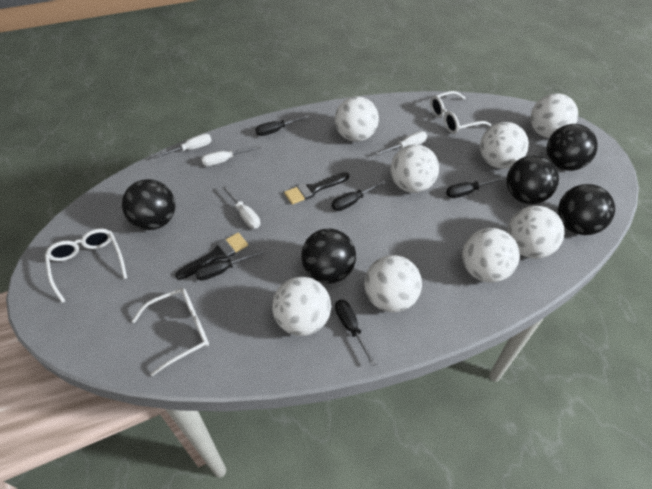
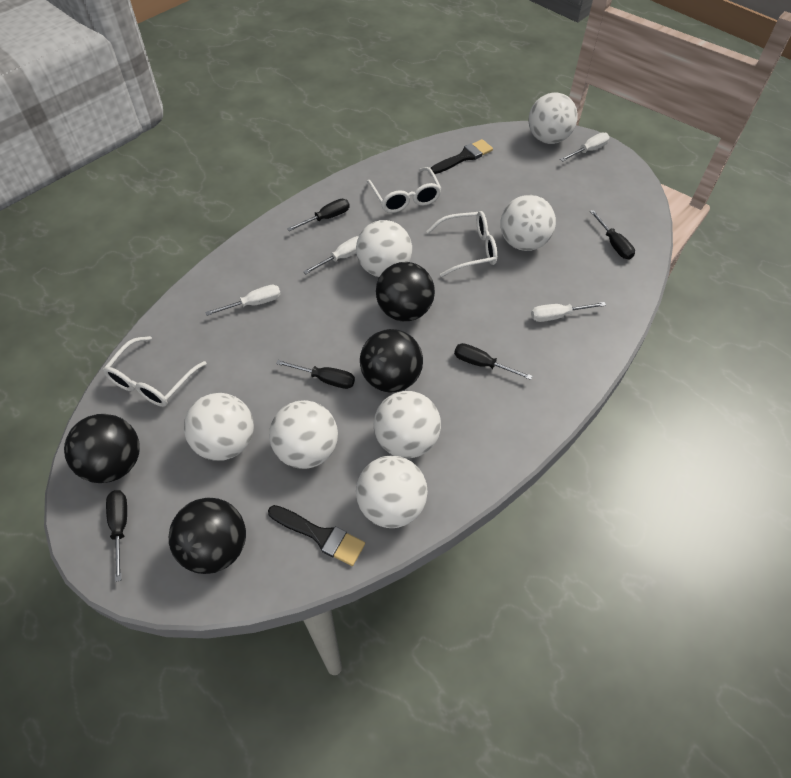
black ball: 5 -> 4
white ball: 8 -> 7

